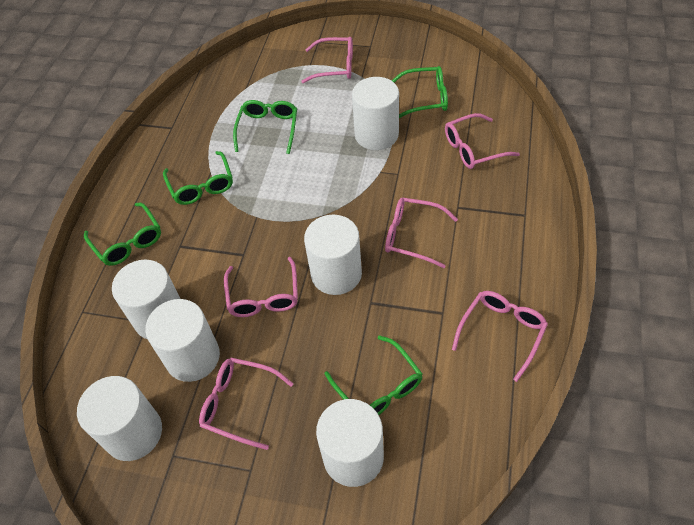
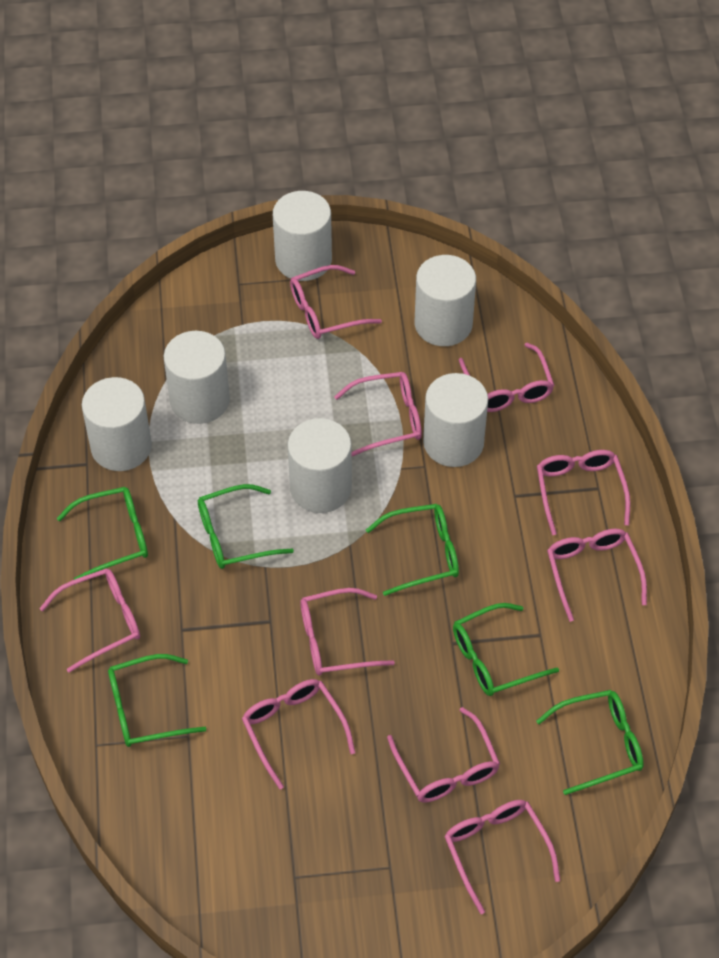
green glasses: 5 -> 6
pink glasses: 6 -> 10

